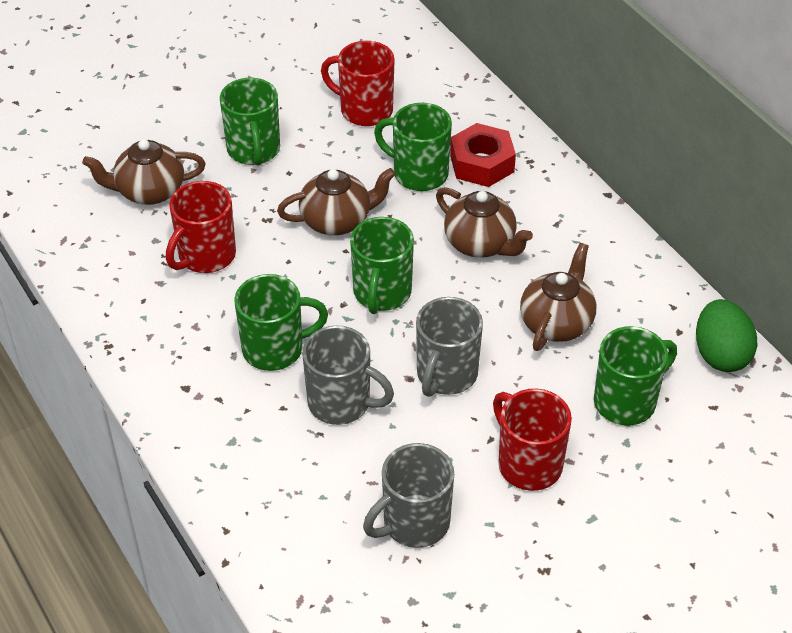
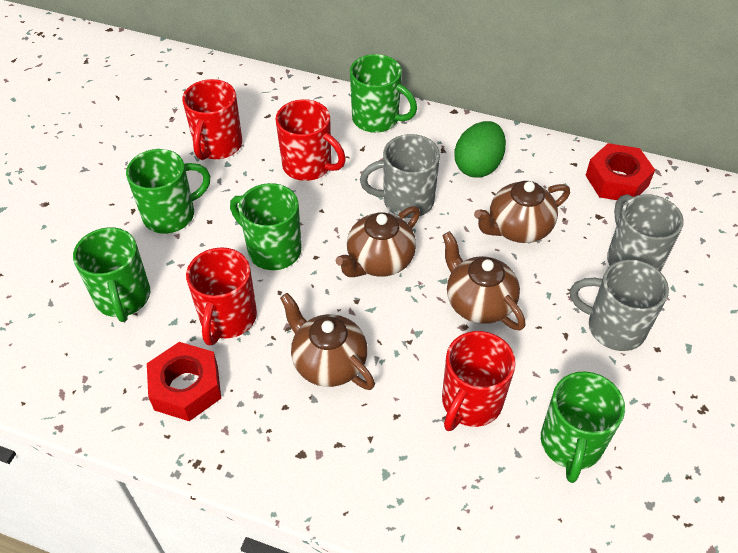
red mug: 3 -> 4
red nut: 1 -> 2

